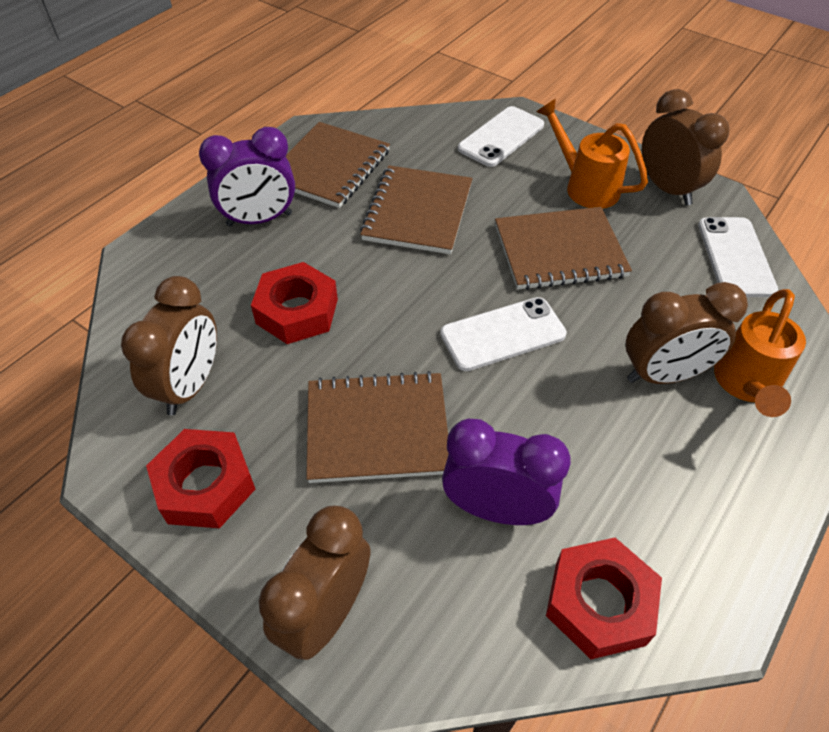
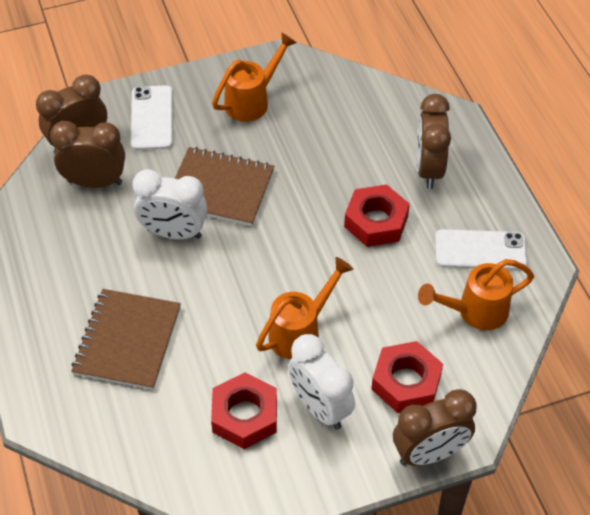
brown notebook: 4 -> 2
orange watering can: 2 -> 3
purple clock: 2 -> 0
white clock: 0 -> 2
white phone: 3 -> 2

